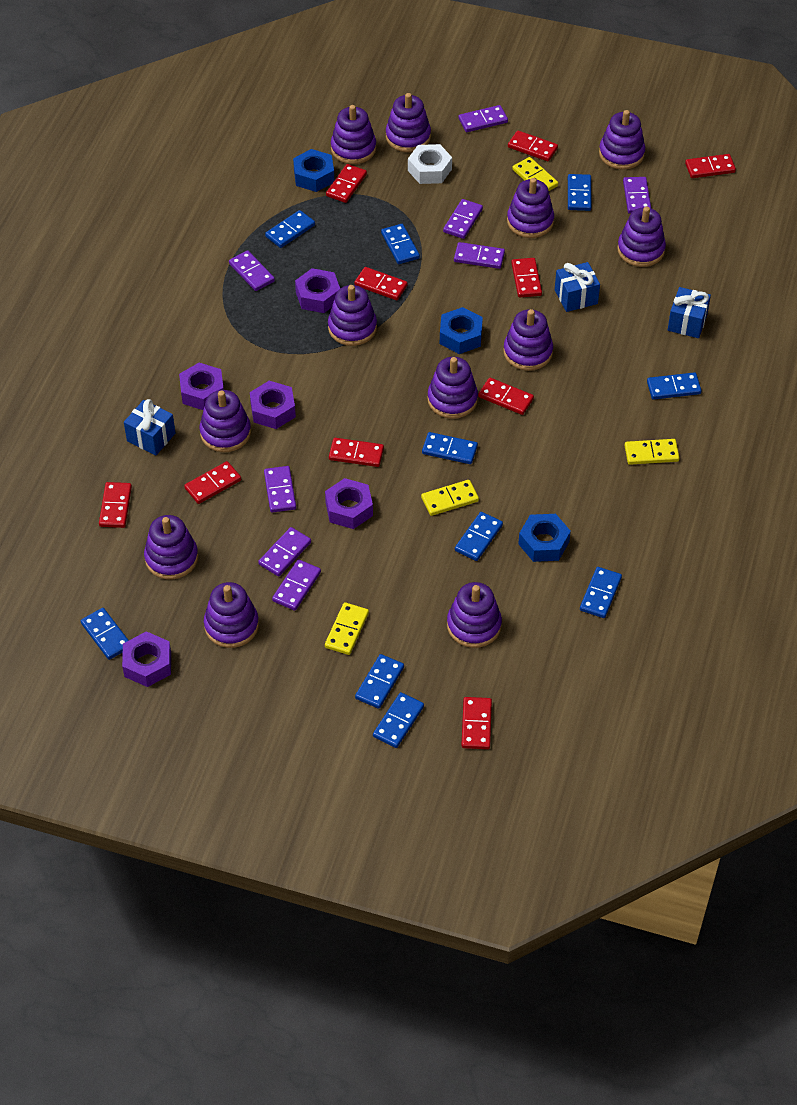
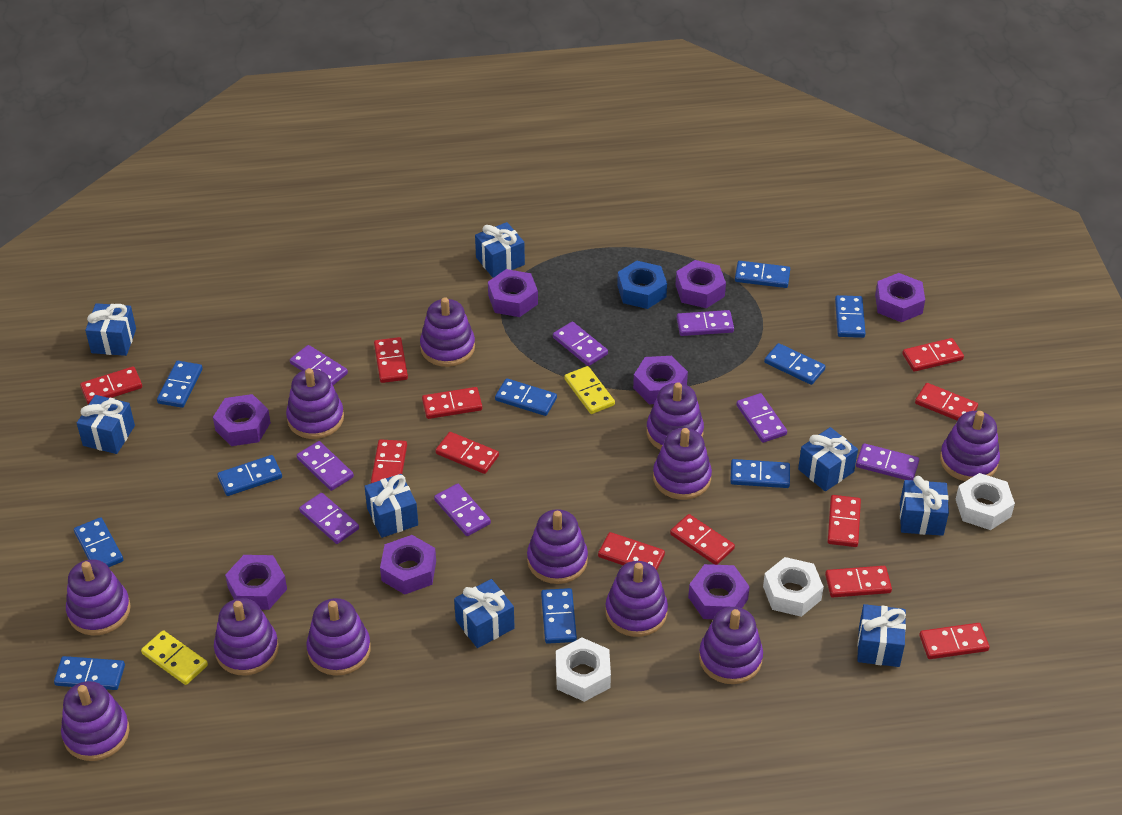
blue gift: 3 -> 8
blue nut: 3 -> 1
purple nut: 5 -> 8
red domino: 10 -> 12
white nut: 1 -> 3
yellow domino: 4 -> 2

